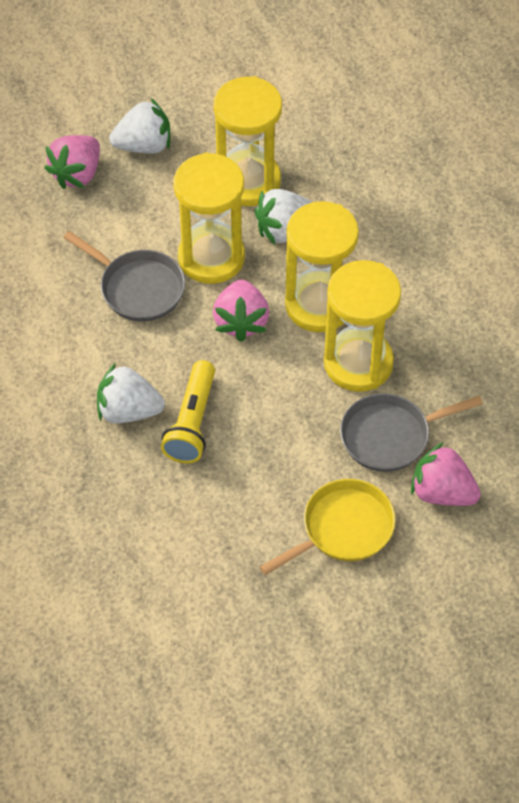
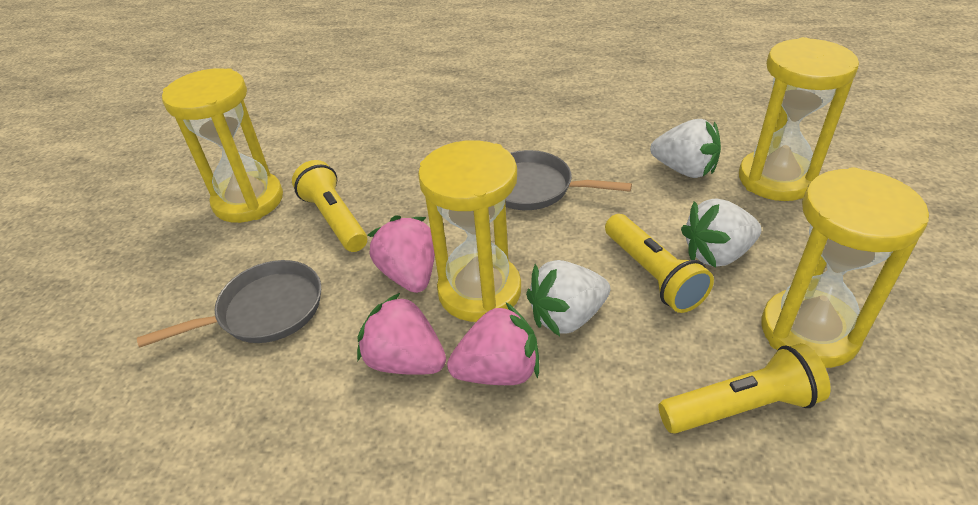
yellow flashlight: 1 -> 3
yellow pan: 1 -> 0

